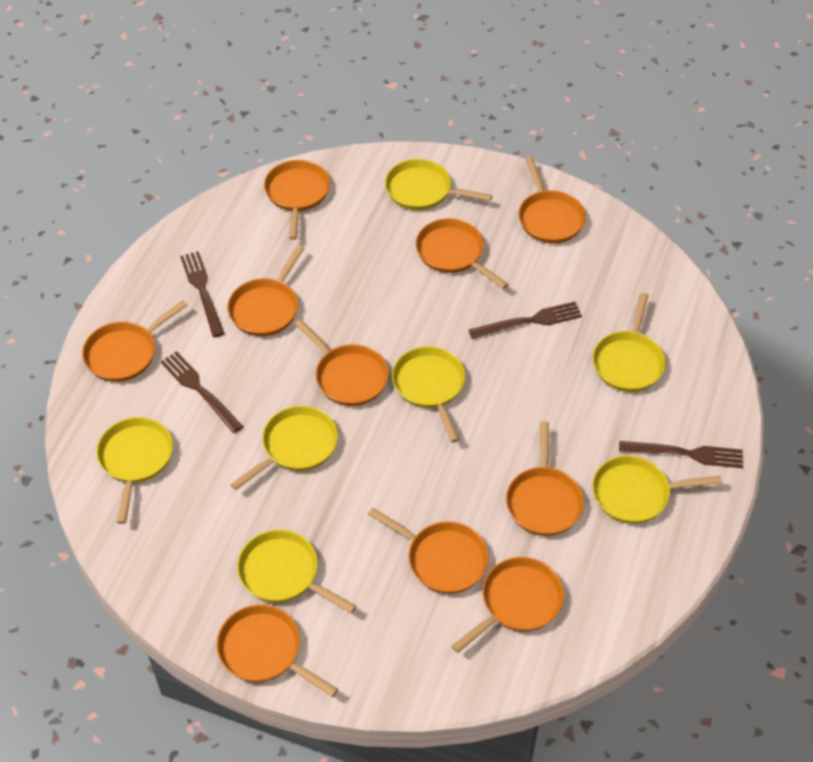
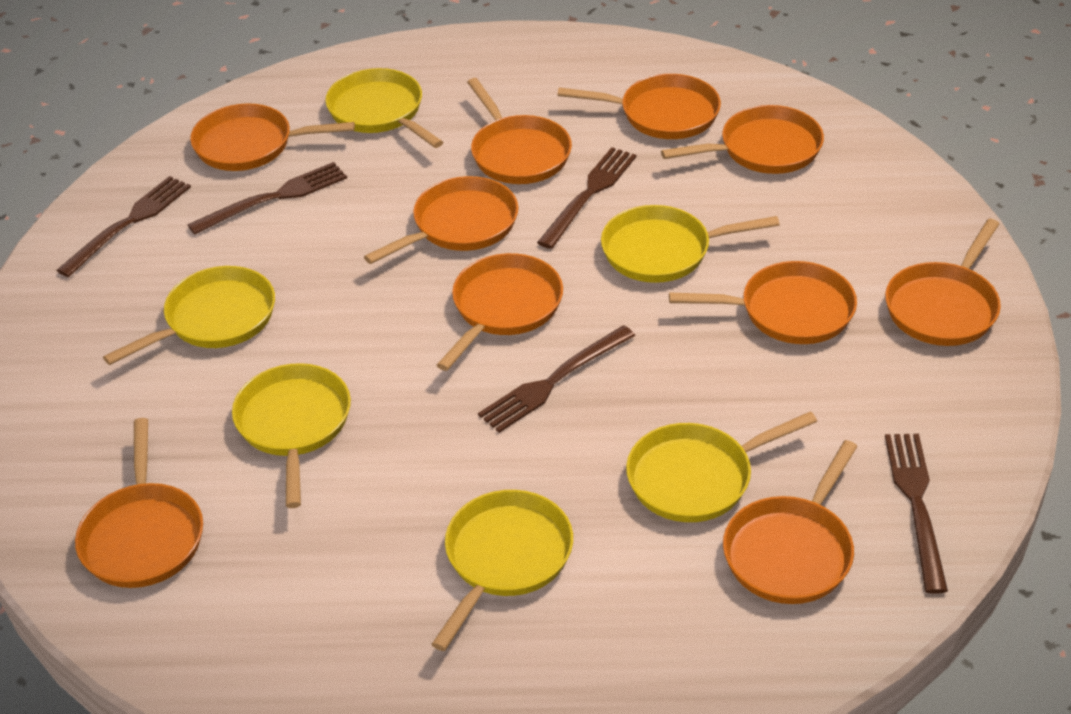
brown fork: 4 -> 5
yellow pan: 7 -> 6

